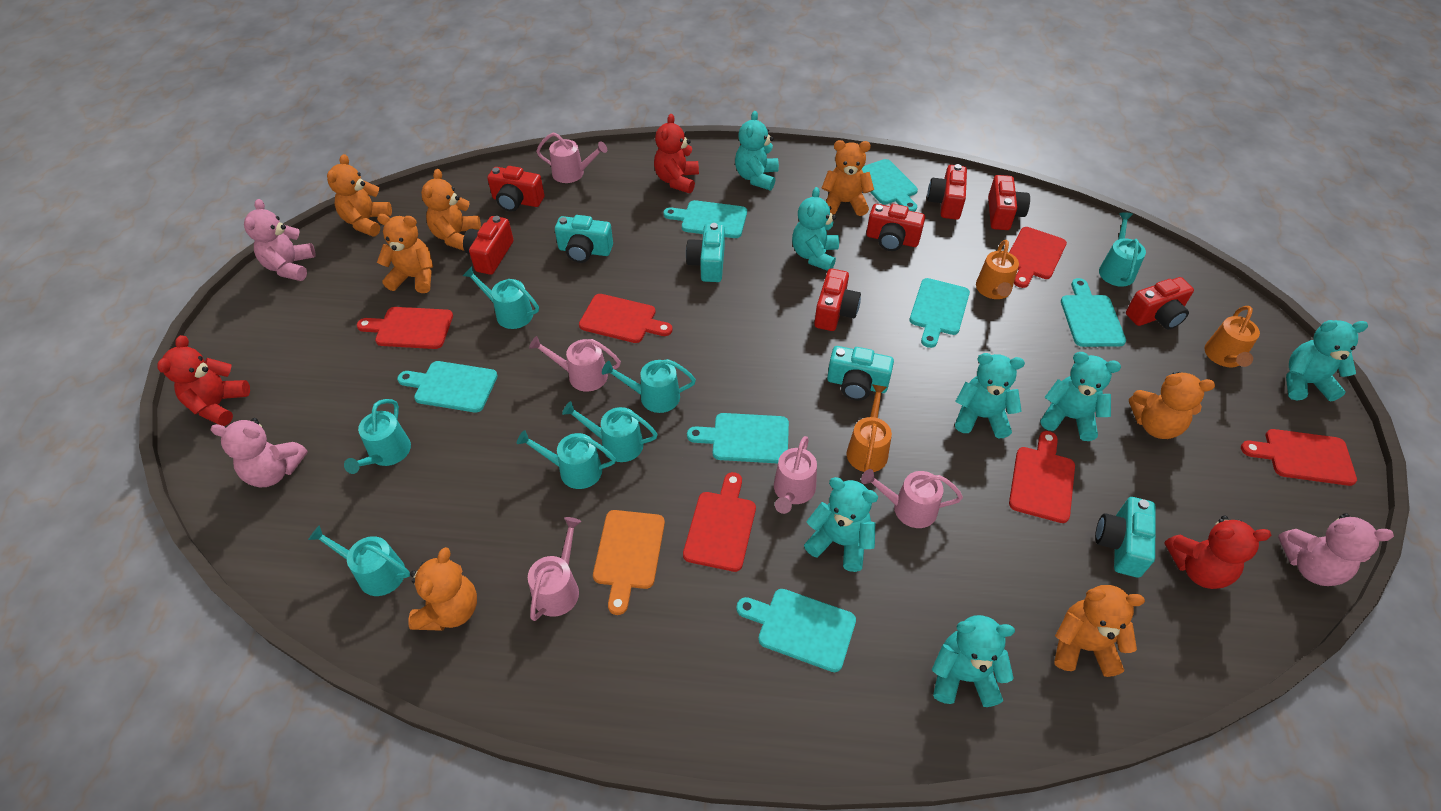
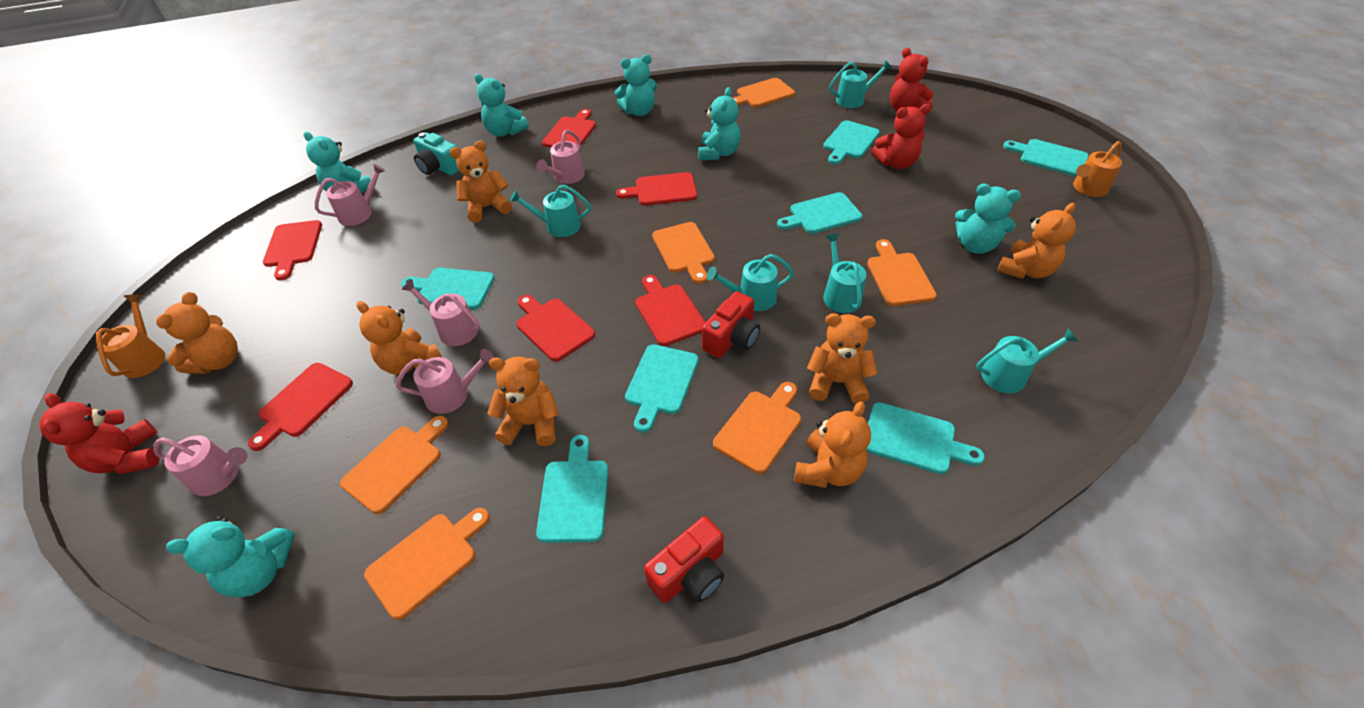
orange cutting board: 1 -> 6
orange watering can: 3 -> 2
pink teddy bear: 3 -> 0
red camera: 7 -> 2
turquoise camera: 4 -> 1
turquoise teddy bear: 7 -> 6
turquoise watering can: 7 -> 5

